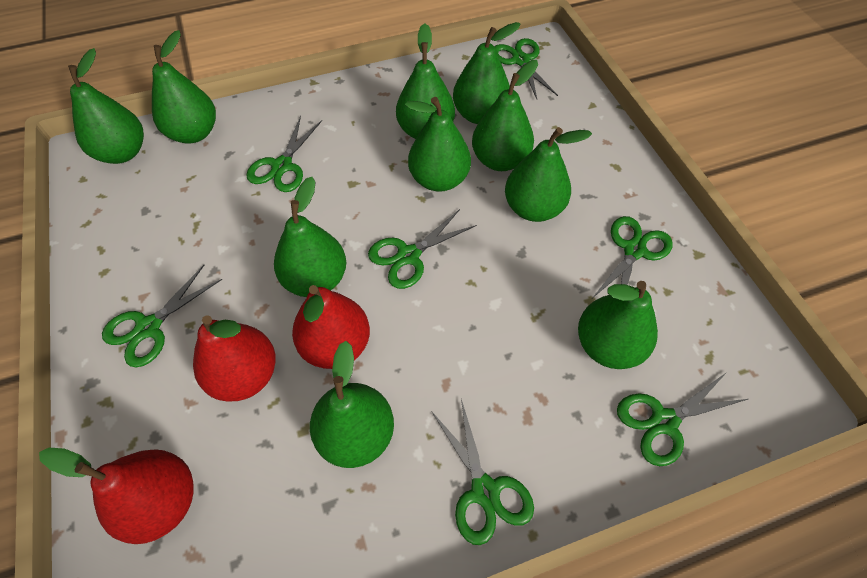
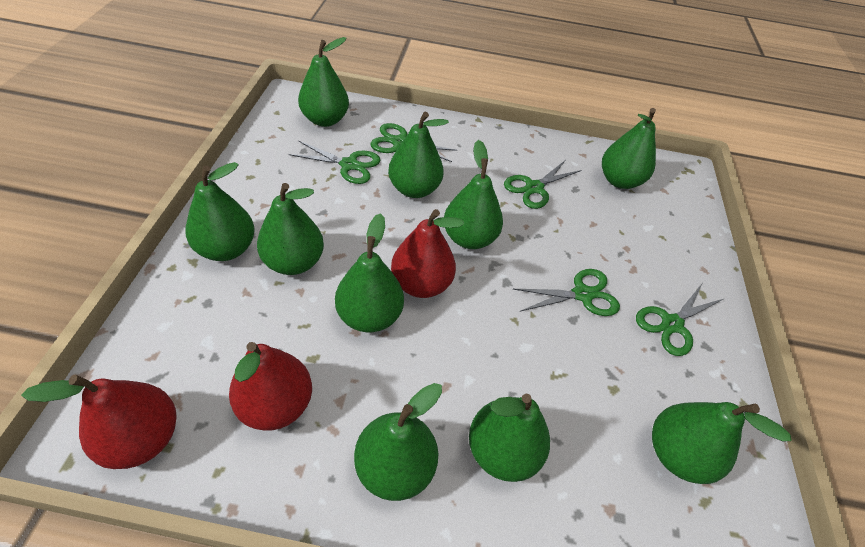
green scissors: 7 -> 5

